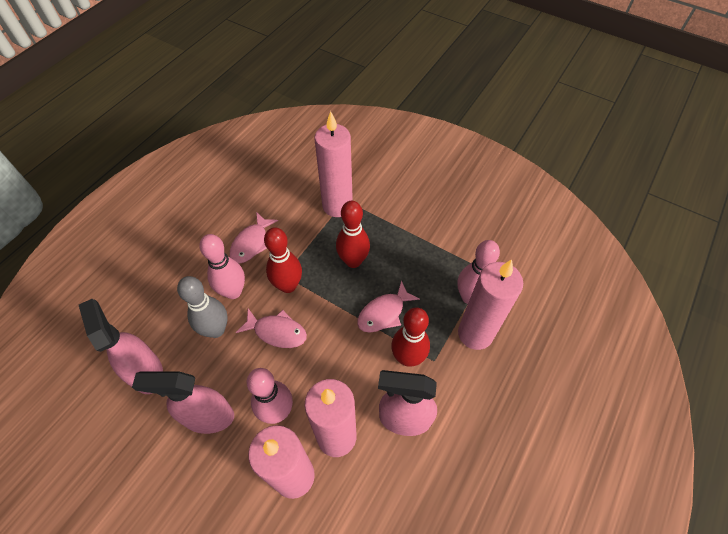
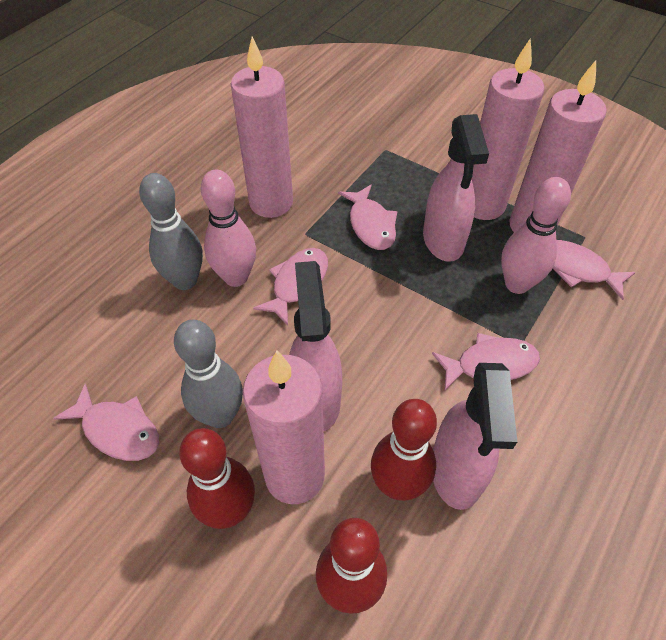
grey bowling pin: 1 -> 2
pink bowling pin: 3 -> 2
pink fish: 3 -> 5

